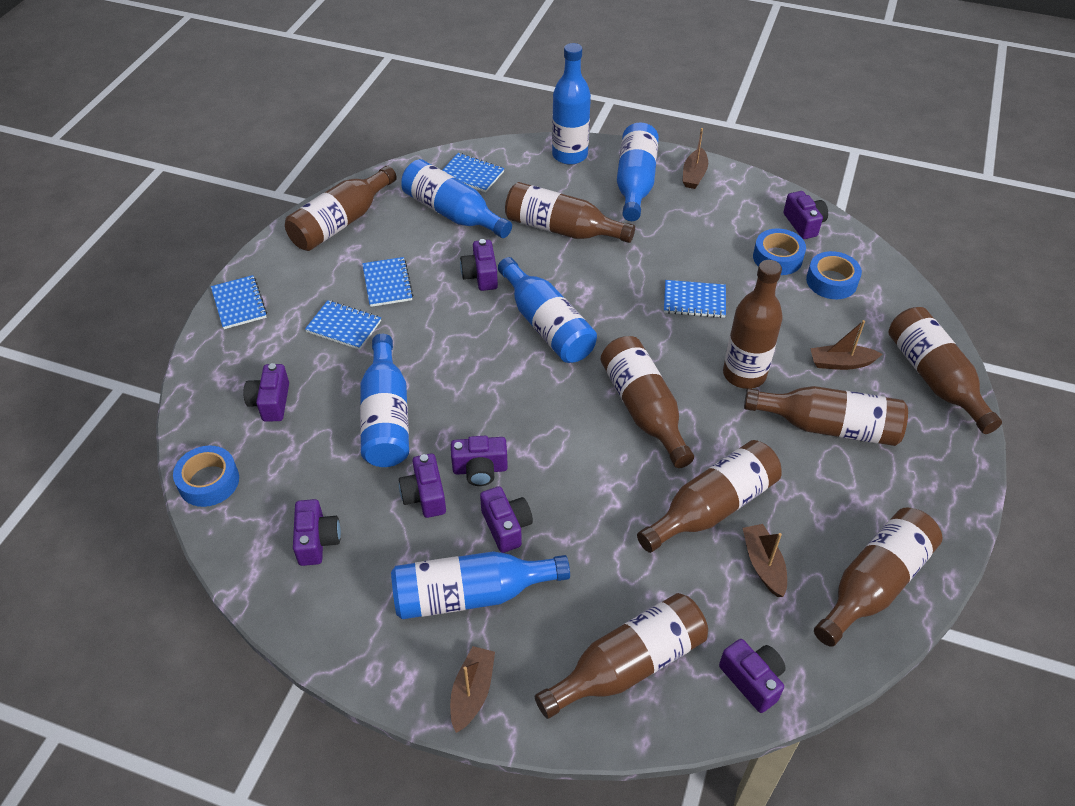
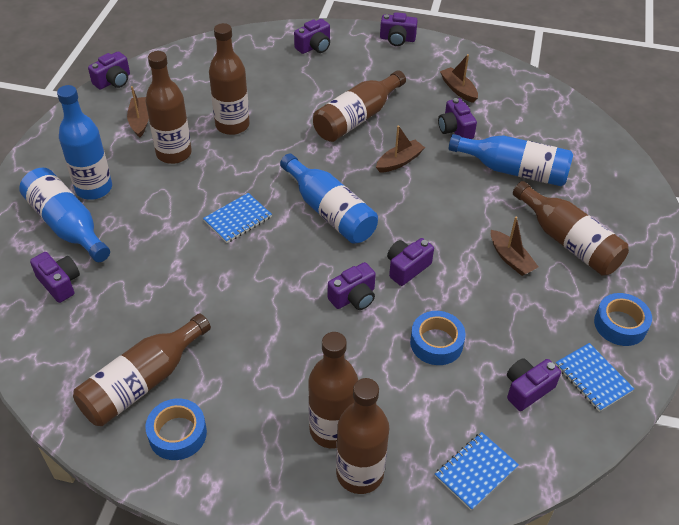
blue bottle: 6 -> 4
blue notebook: 5 -> 3
brown bottle: 9 -> 7

